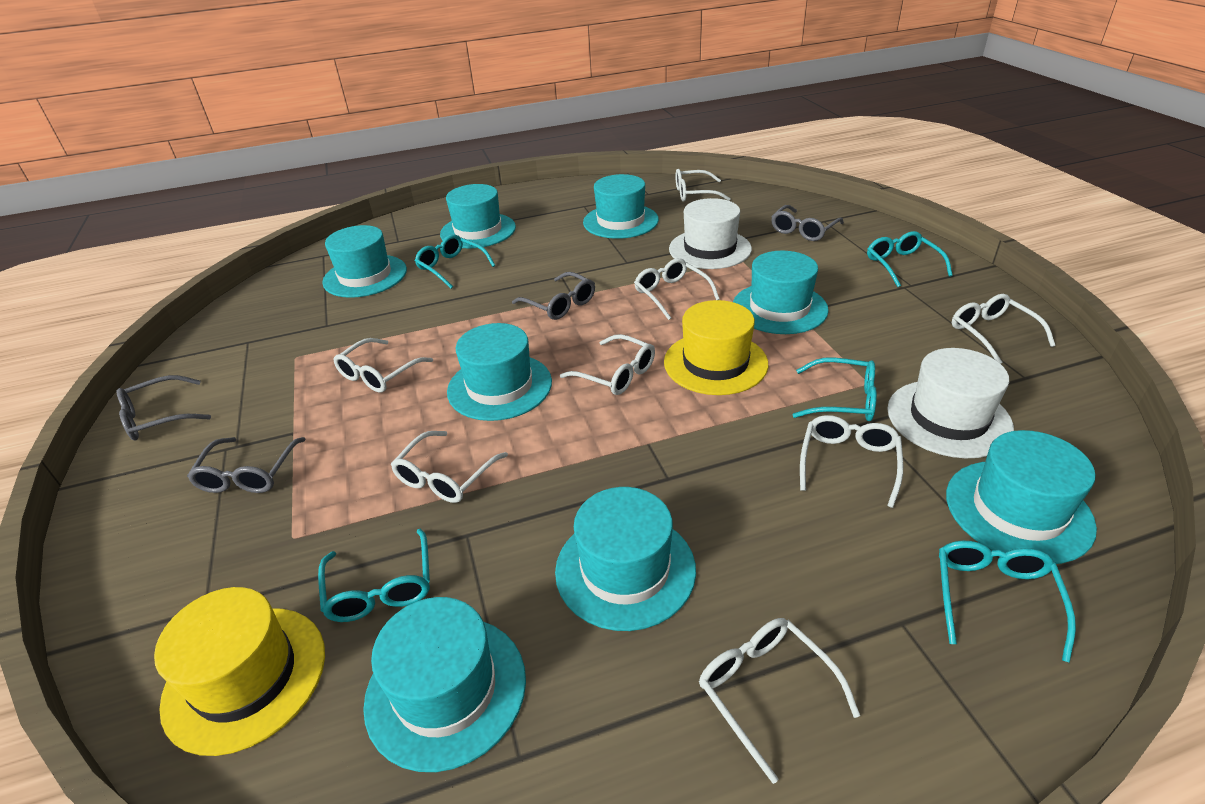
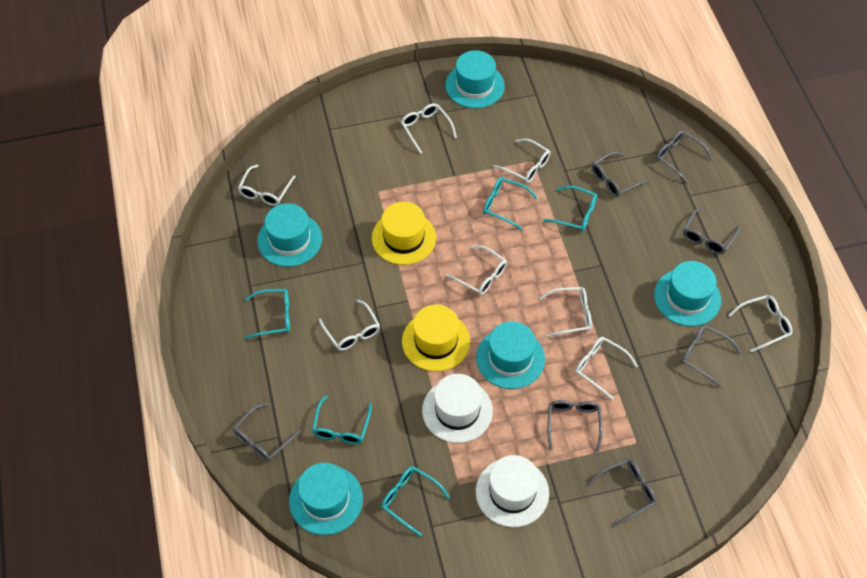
grey glasses: 4 -> 7
turquoise hat: 8 -> 5

